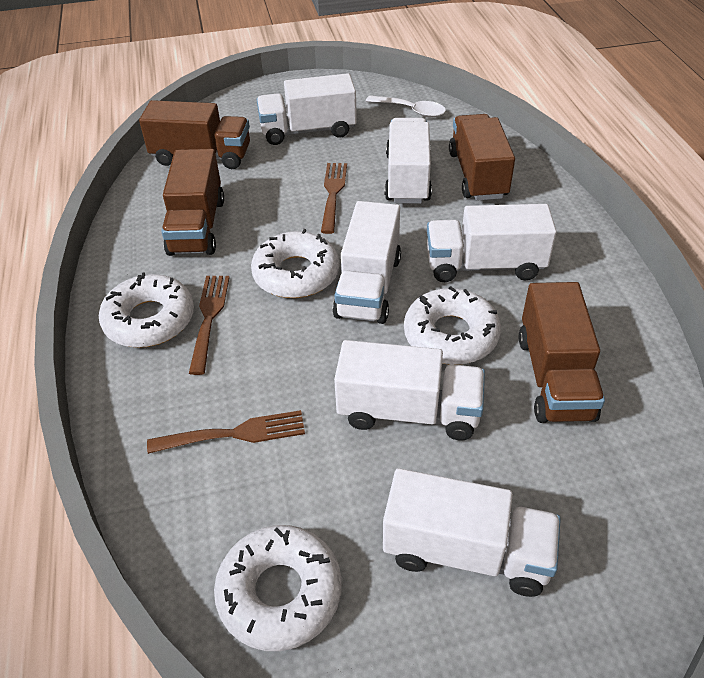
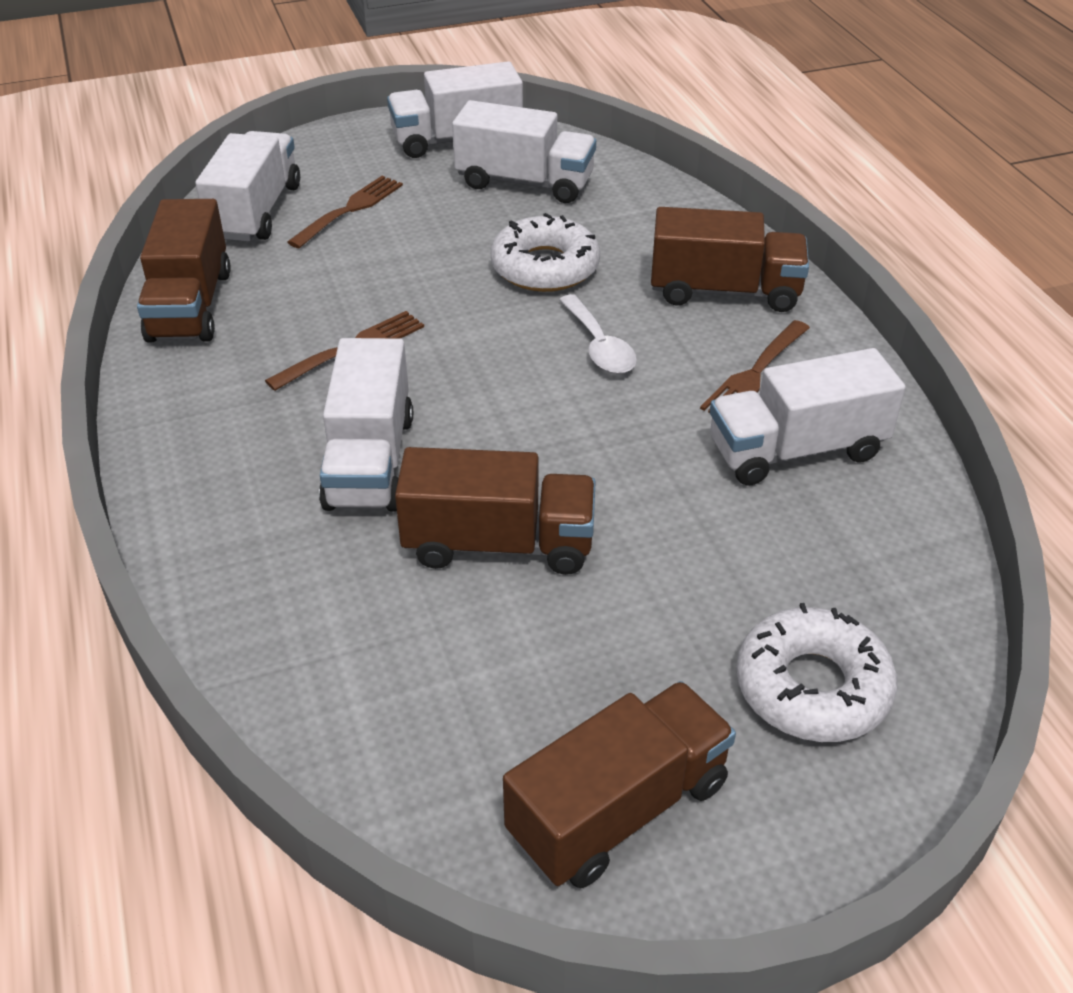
white donut: 4 -> 2
white truck: 6 -> 5

